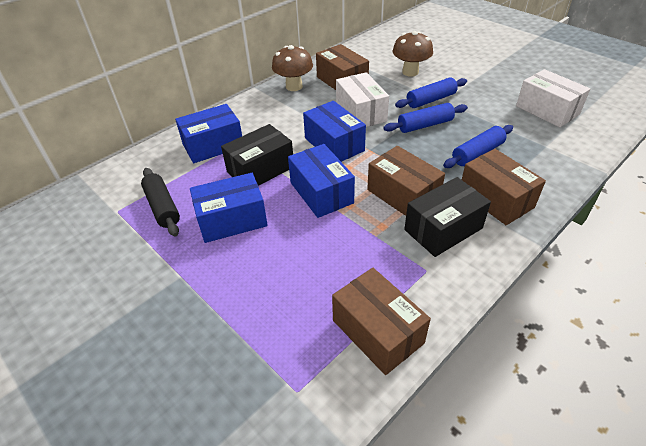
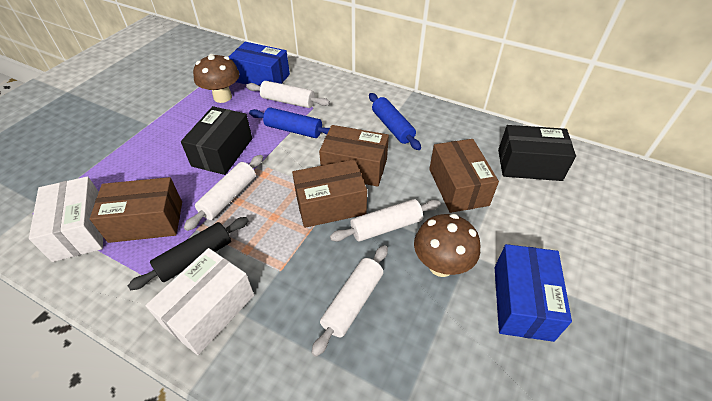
blue box: 4 -> 2
blue rolling pin: 3 -> 2
white rolling pin: 0 -> 4

